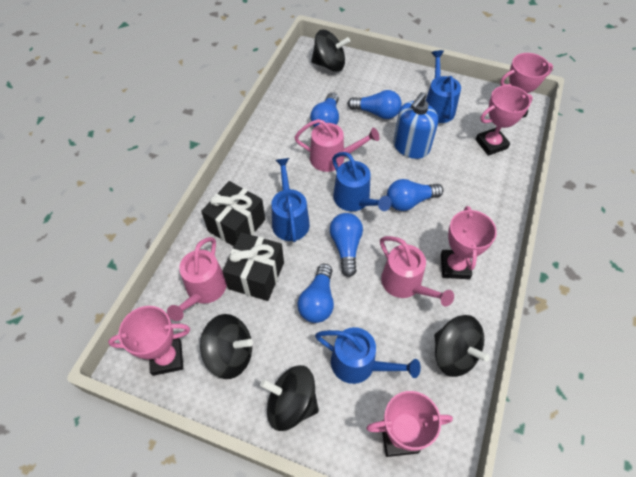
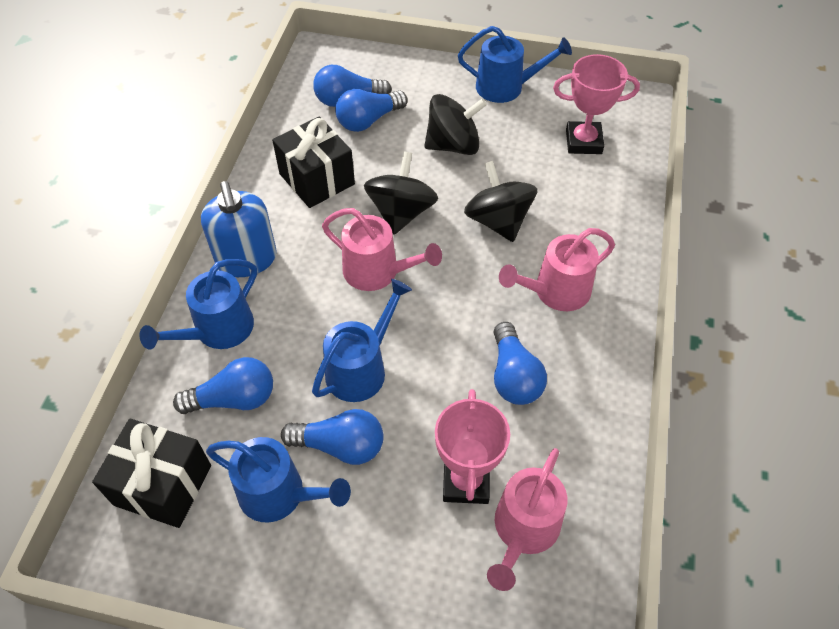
black spinning top: 4 -> 3
pink trophy: 5 -> 2

